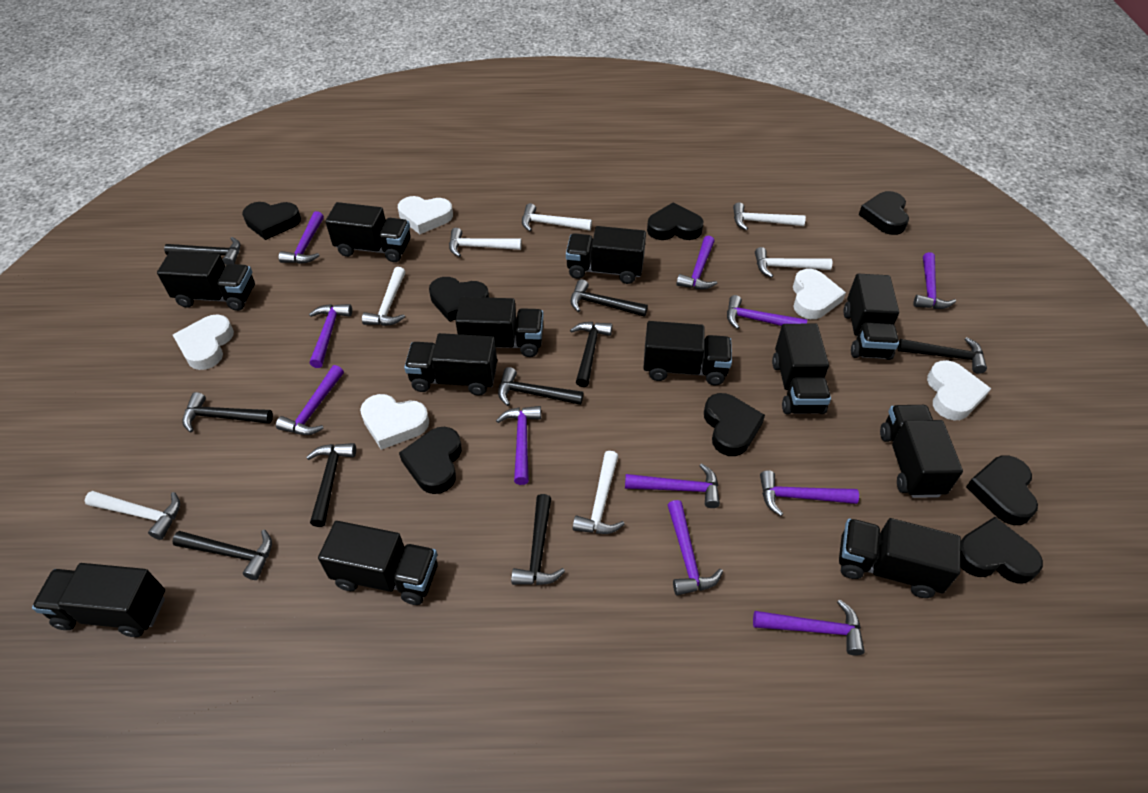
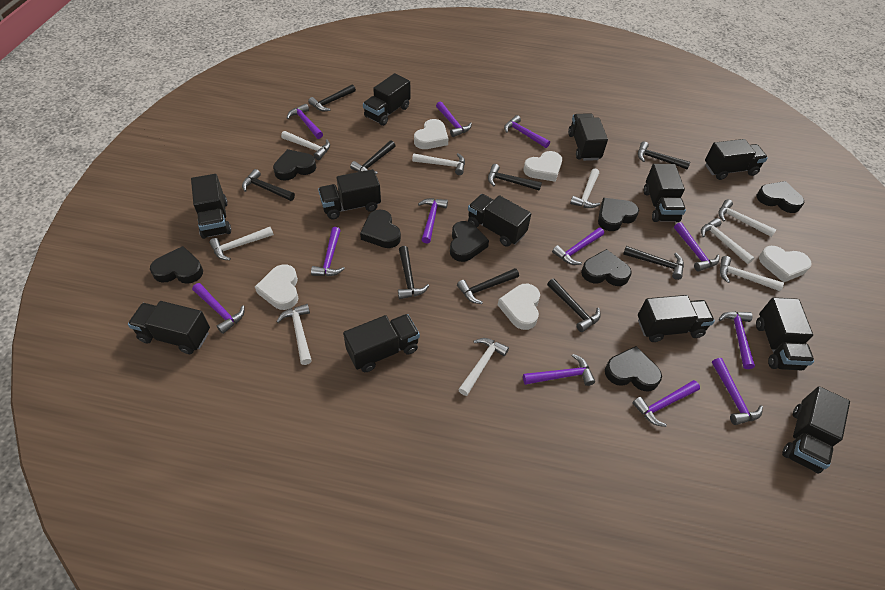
purple hammer: 11 -> 12
white hammer: 7 -> 9

